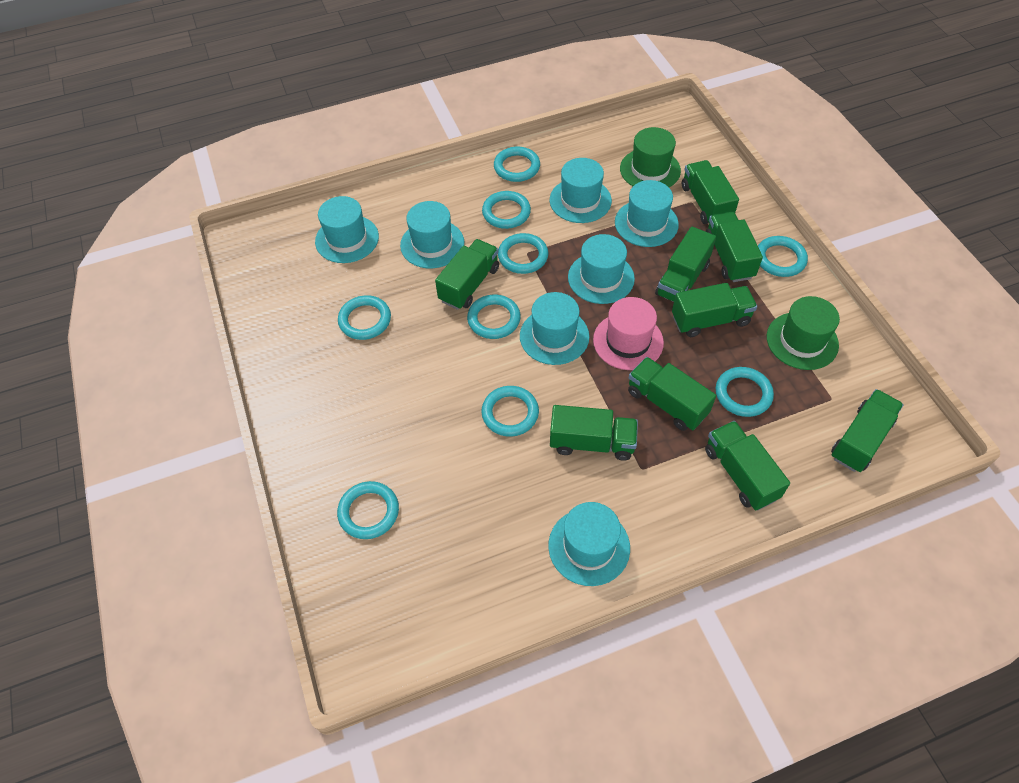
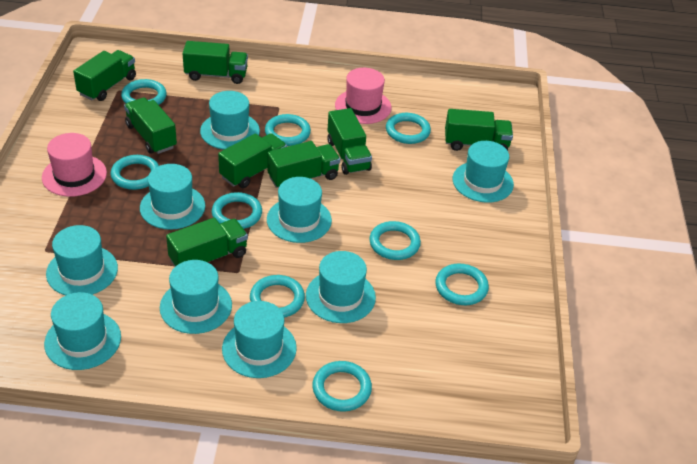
green hat: 2 -> 0
green truck: 9 -> 8
pink hat: 1 -> 2
turquoise hat: 7 -> 9

